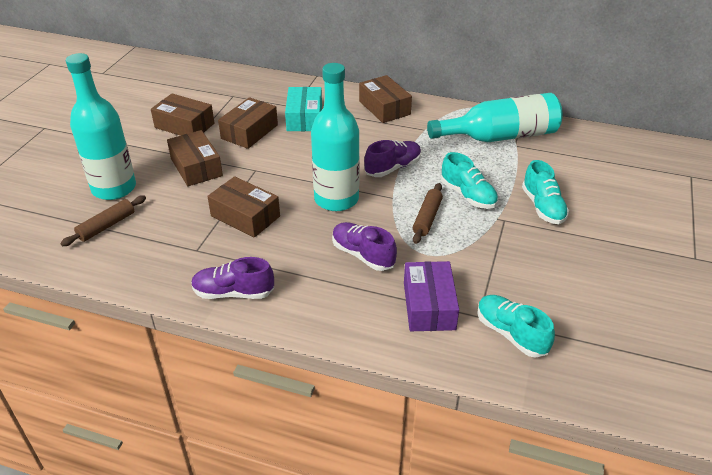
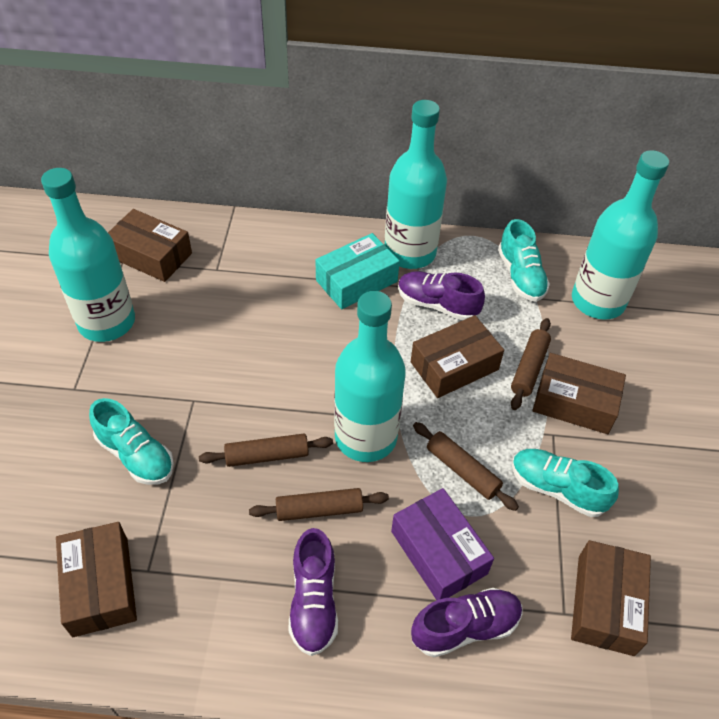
brown rolling pin: 2 -> 4
turquoise bottle: 3 -> 4

